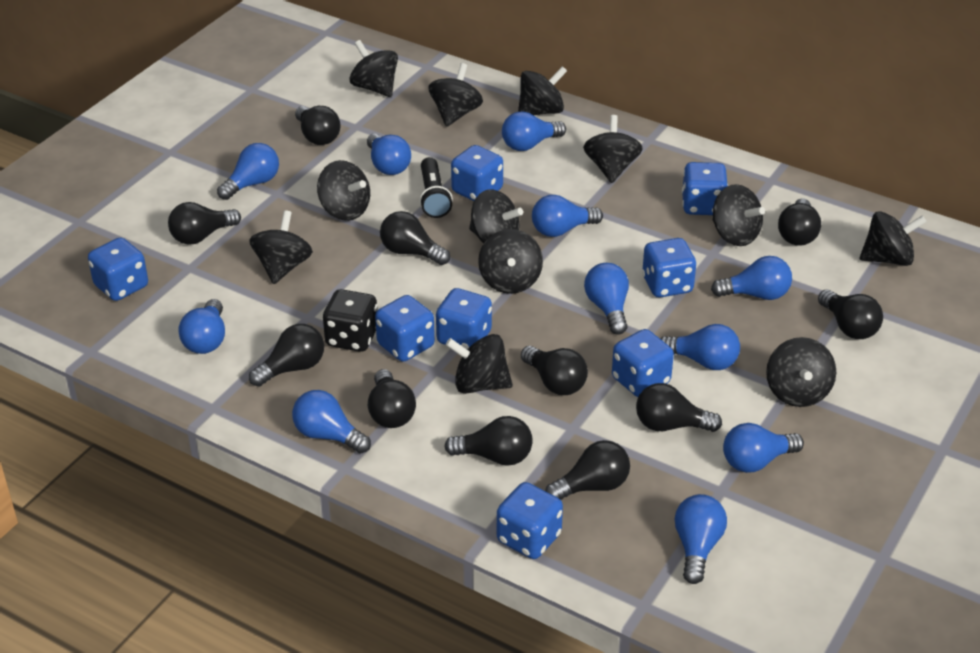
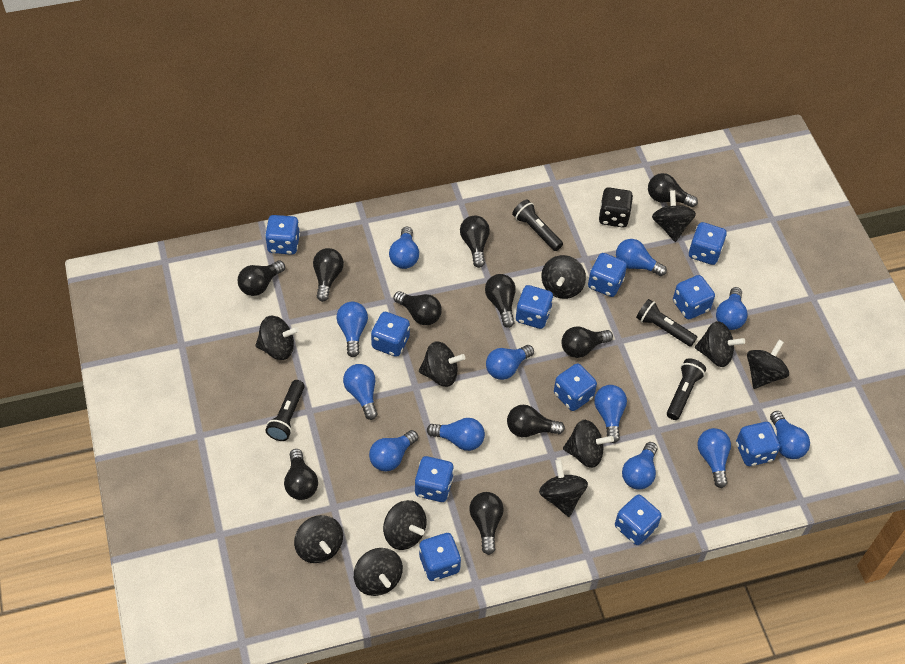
black flashlight: 1 -> 4
black light bulb: 11 -> 10
black spinning top: 12 -> 11
blue dice: 8 -> 11
blue light bulb: 11 -> 12

